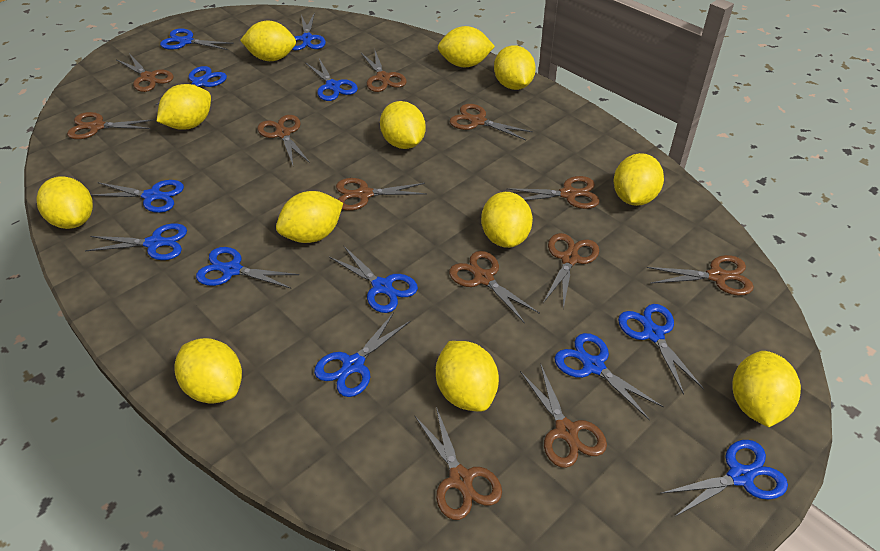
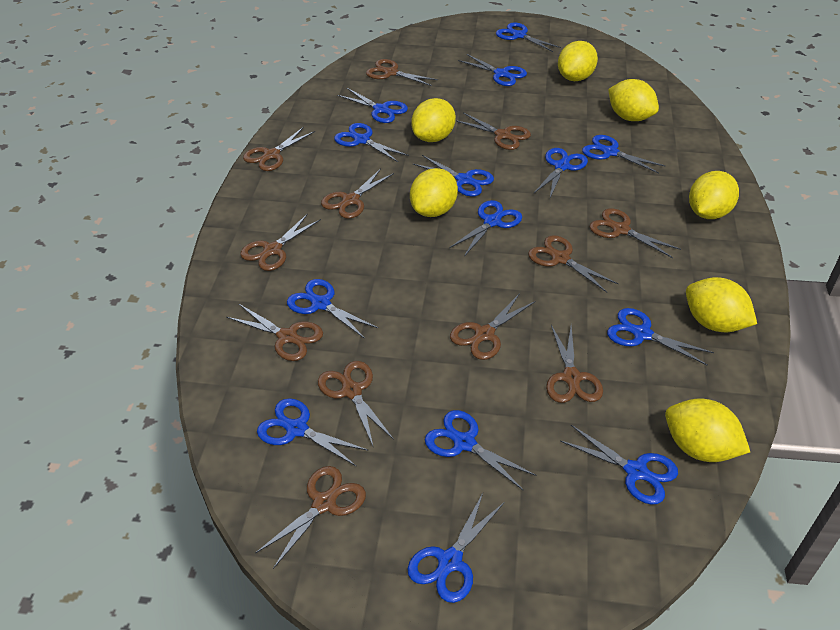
blue scissors: 12 -> 14
yellow lemon: 12 -> 7

